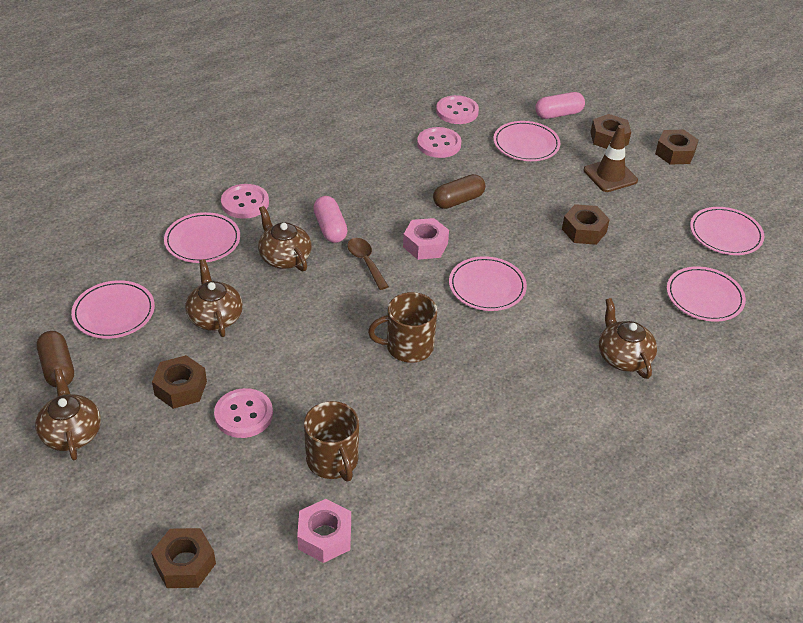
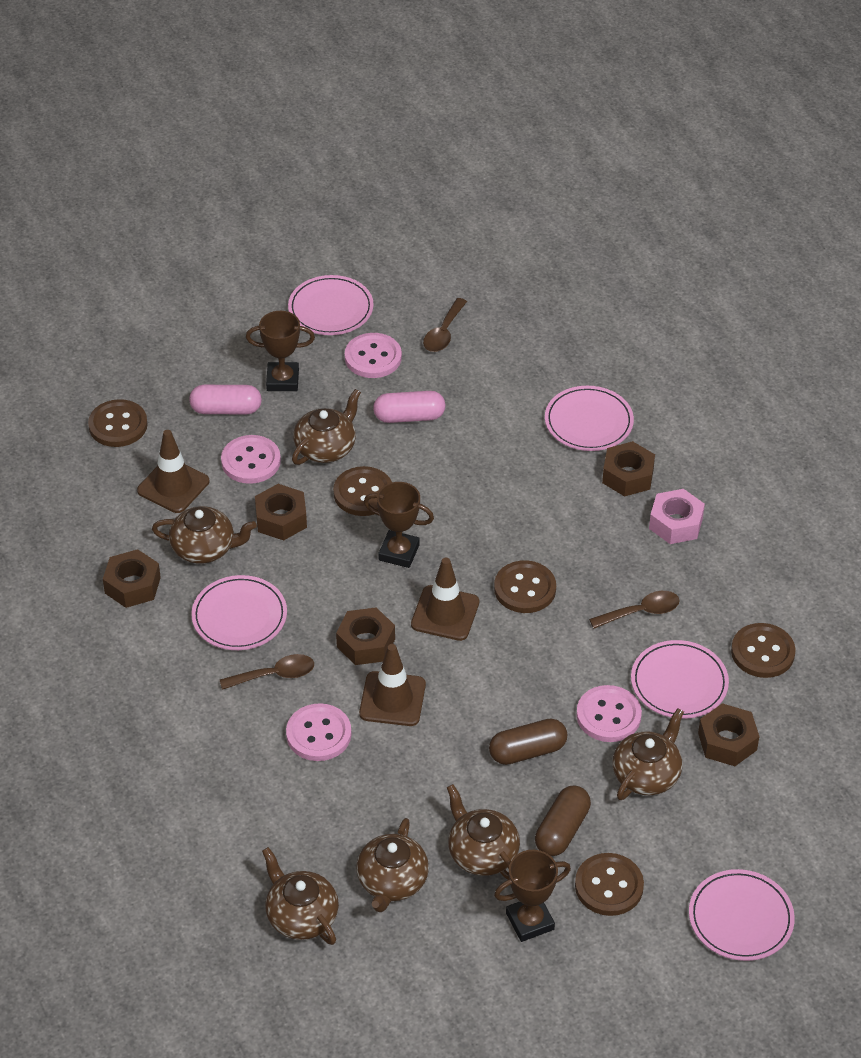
brown button: 0 -> 5
brown mug: 2 -> 0
brown spoon: 1 -> 3
brown teapot: 4 -> 6
brown traffic cone: 1 -> 3
brown trophy: 0 -> 3
pink nut: 2 -> 1
pink plate: 6 -> 5

